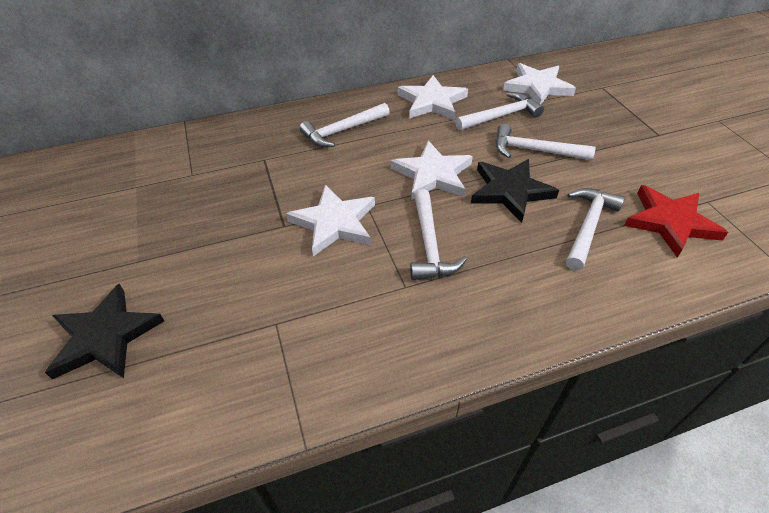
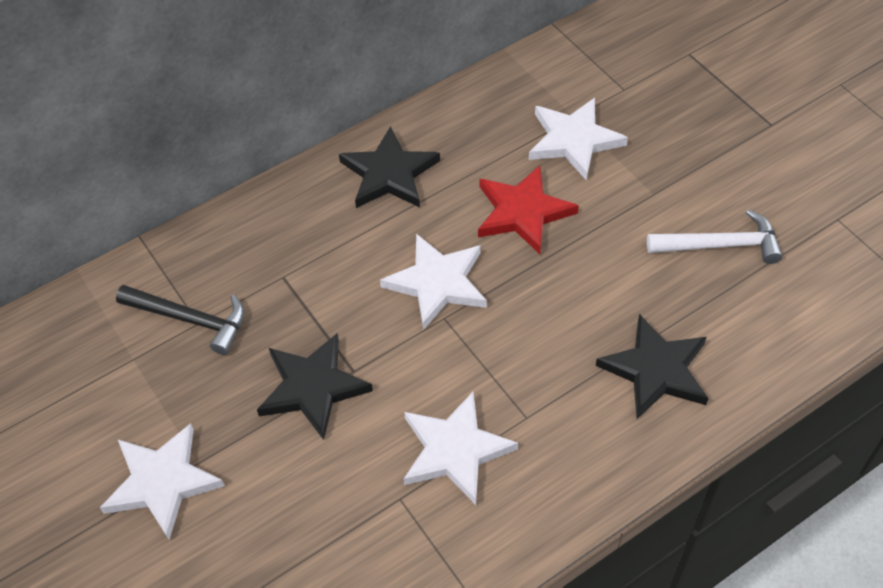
black hammer: 0 -> 1
black star: 2 -> 3
white hammer: 5 -> 1

